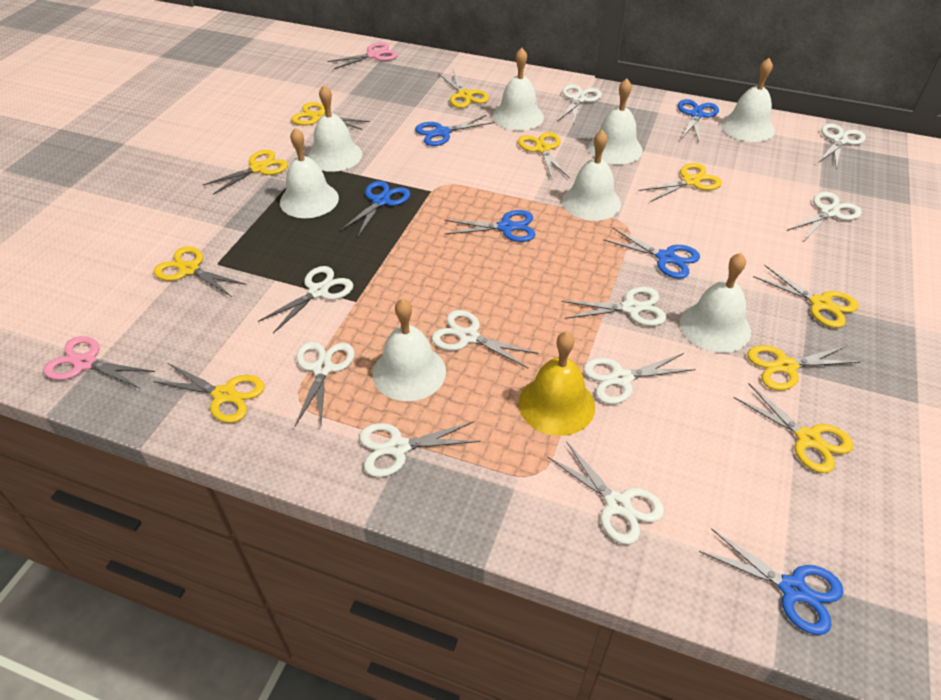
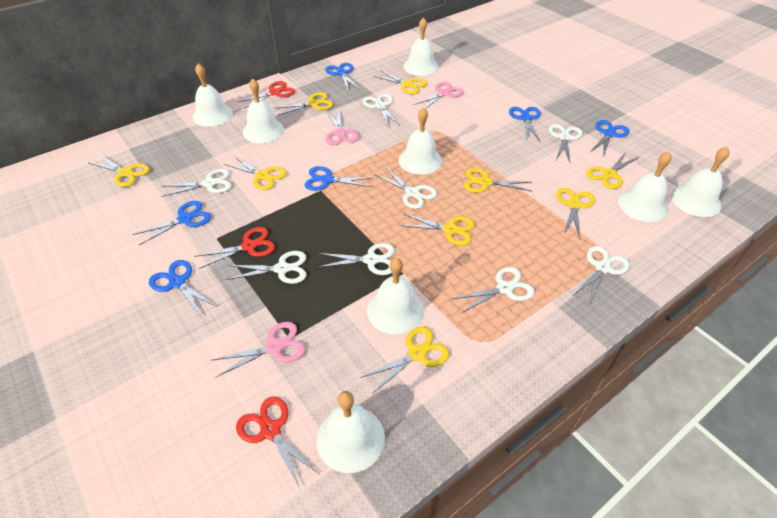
pink scissors: 2 -> 3
red scissors: 0 -> 3
white scissors: 10 -> 8
yellow bell: 1 -> 0
yellow scissors: 10 -> 9

